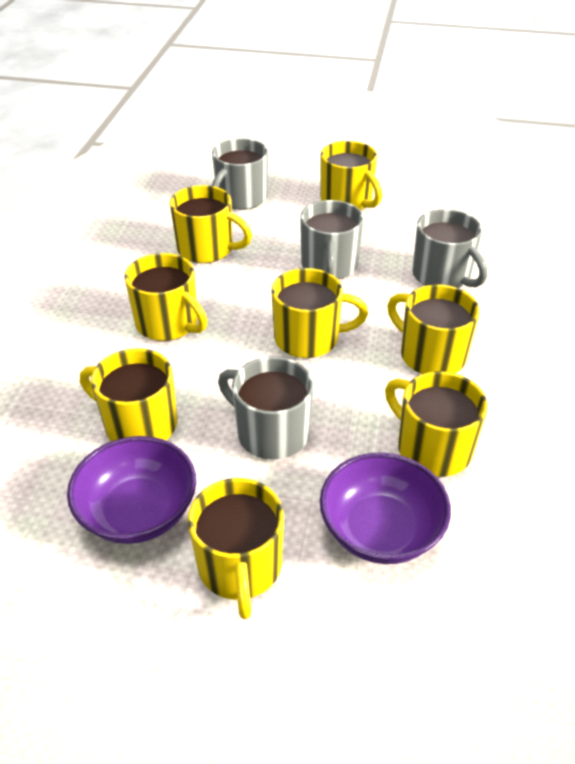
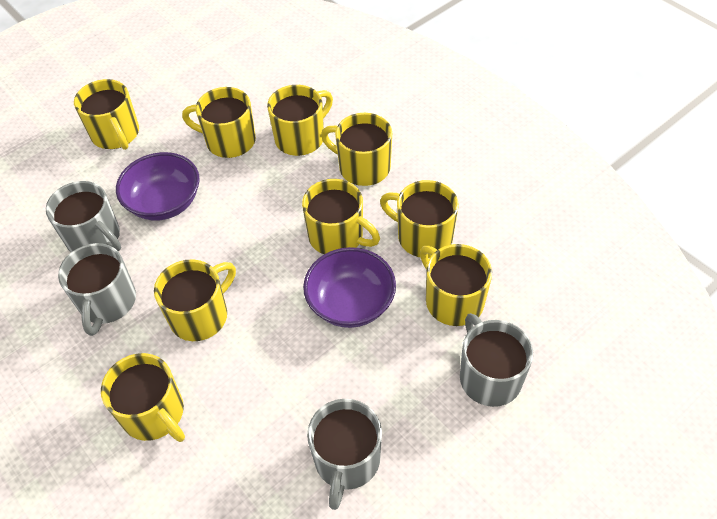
yellow mug: 8 -> 9

